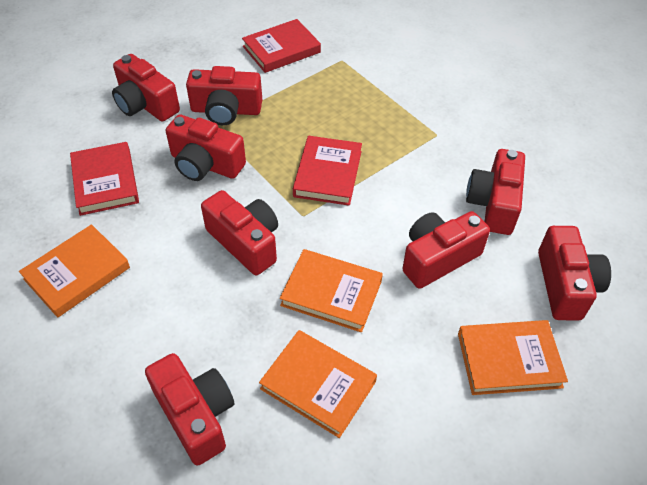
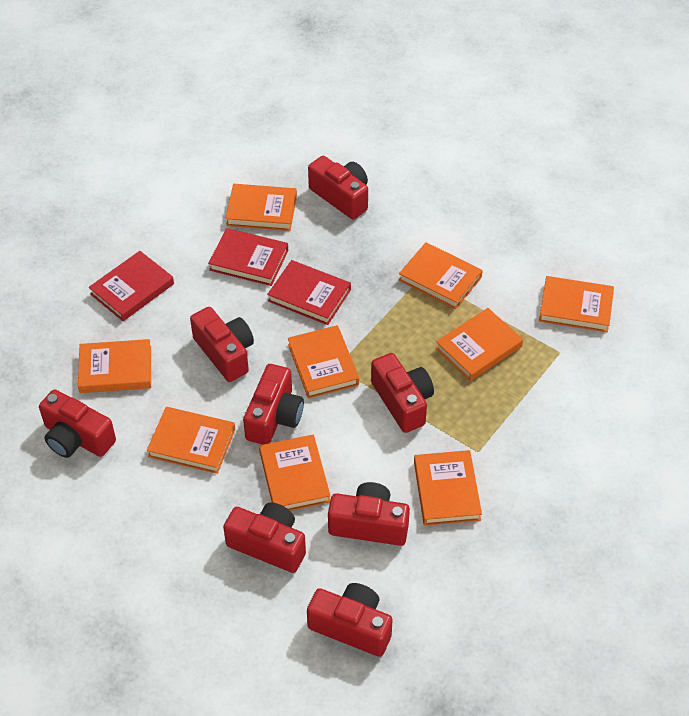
orange book: 4 -> 9

